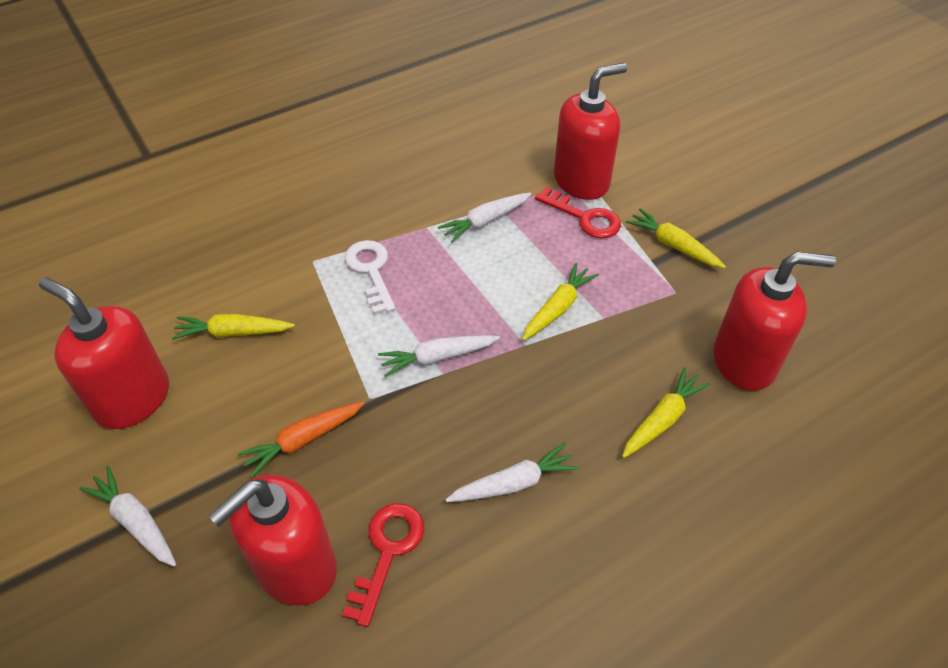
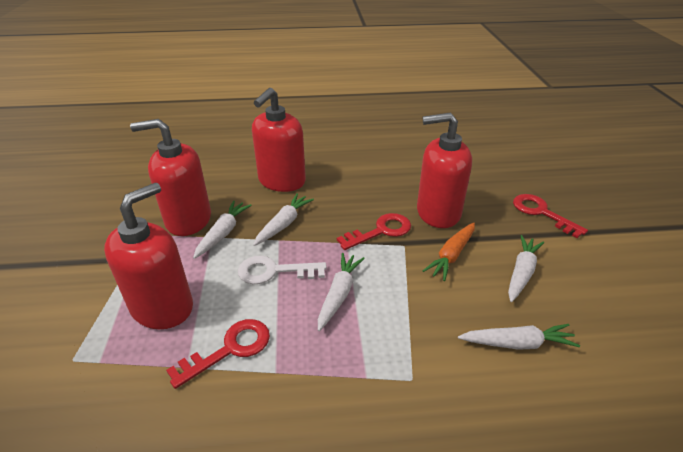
red key: 2 -> 3
white carrot: 4 -> 5
yellow carrot: 4 -> 0

